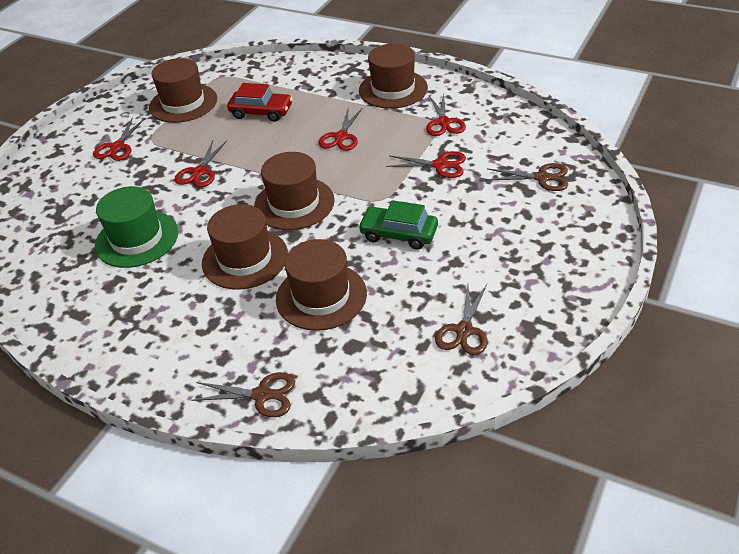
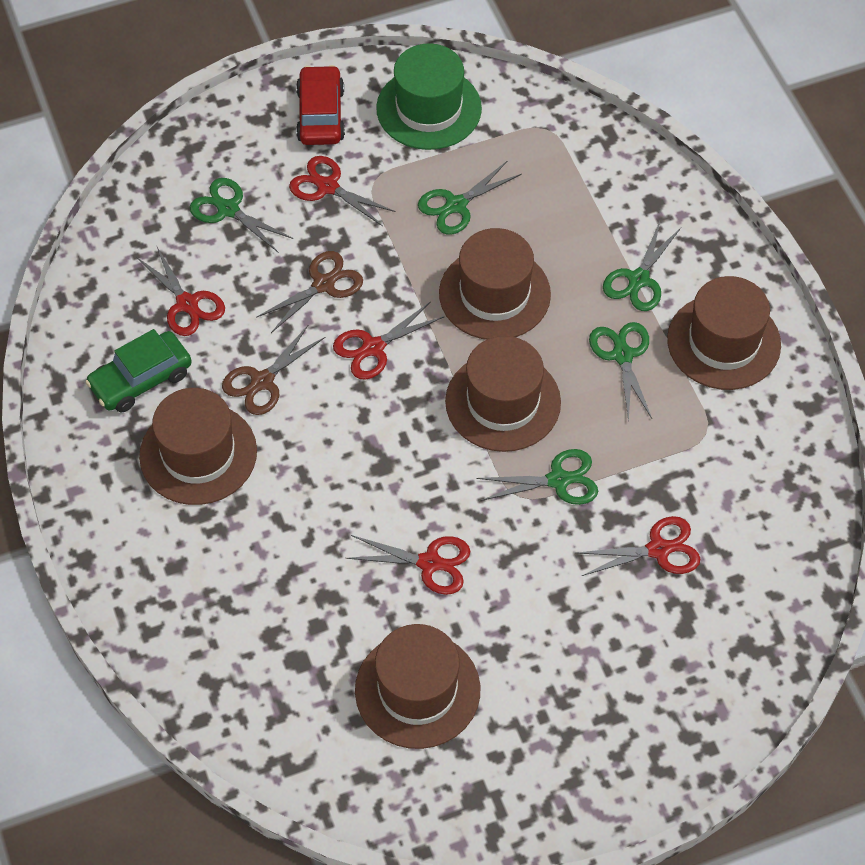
brown scissors: 3 -> 2
green scissors: 0 -> 5

